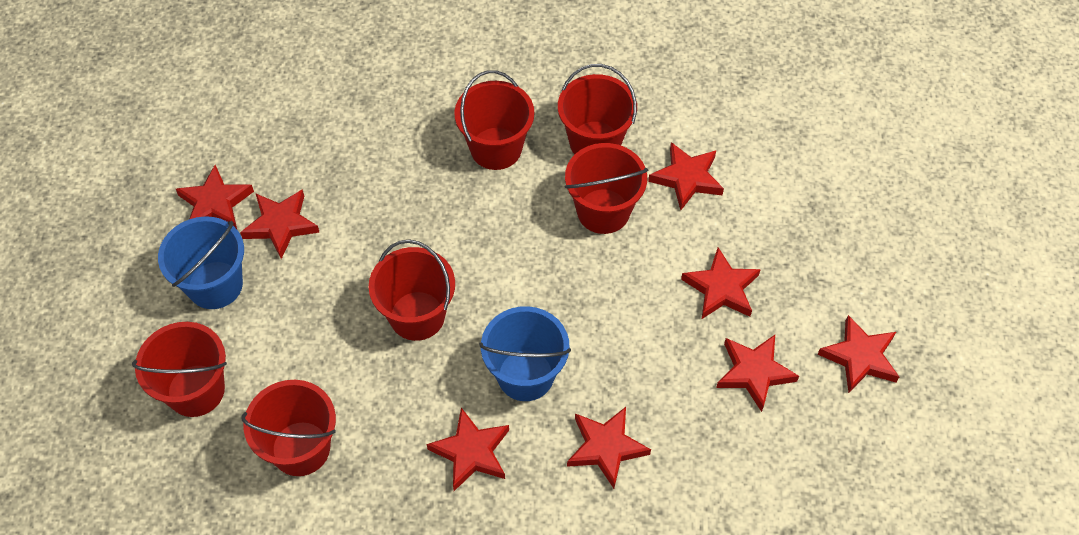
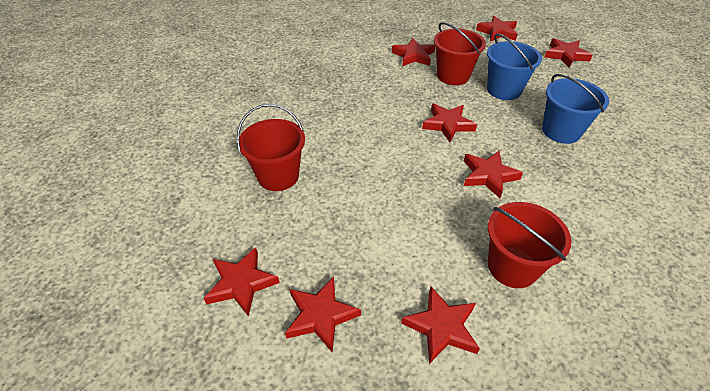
red bucket: 6 -> 3

